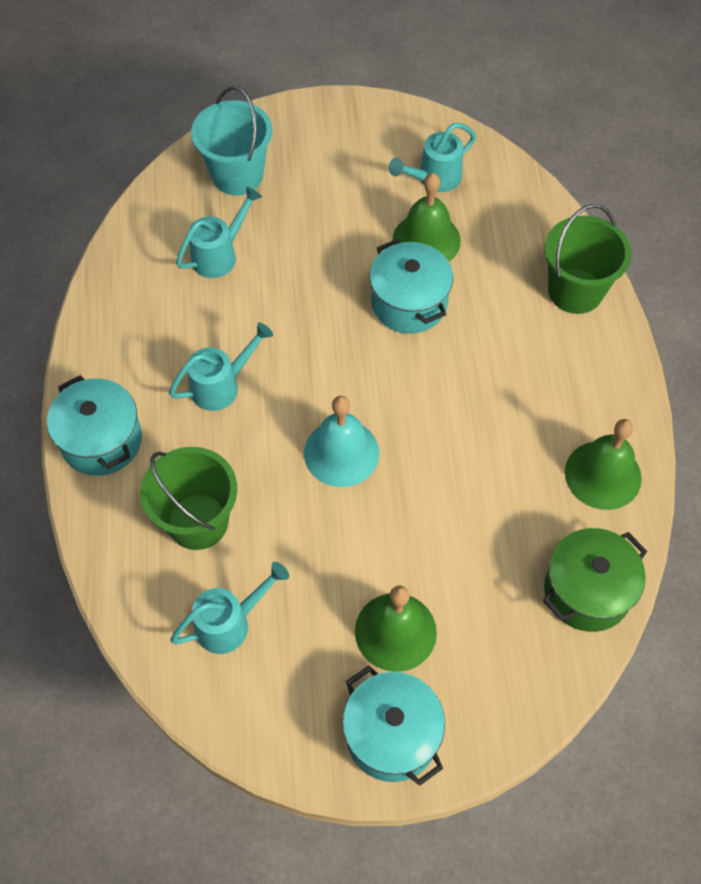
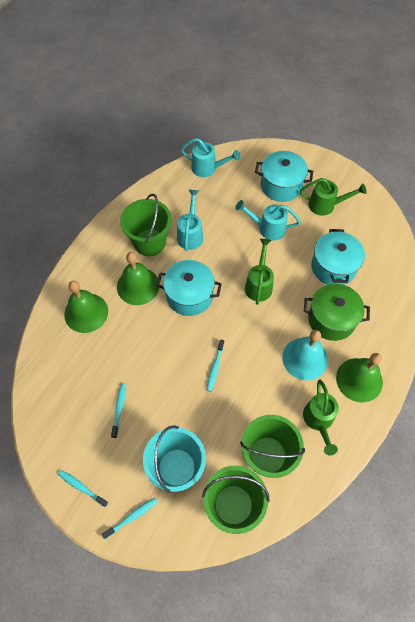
green bucket: 2 -> 3
green watering can: 0 -> 3
turquoise toothbrush: 0 -> 4
turquoise watering can: 4 -> 3

